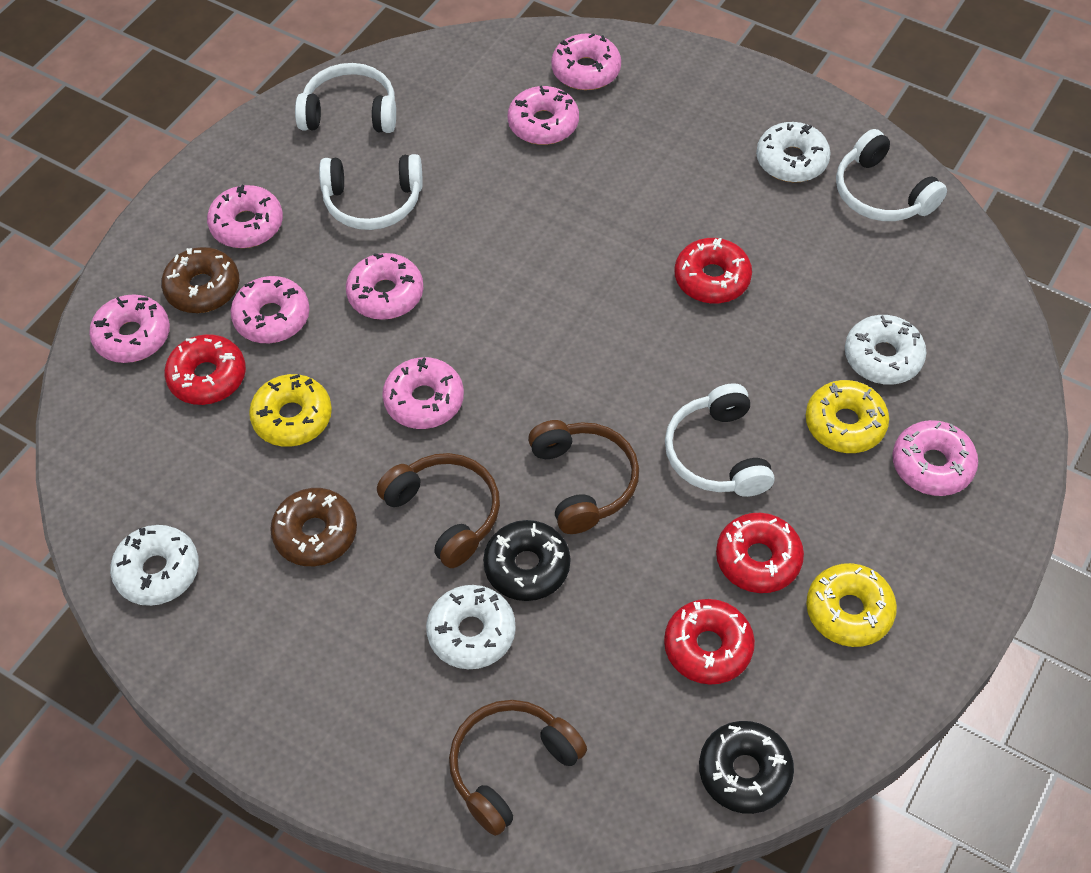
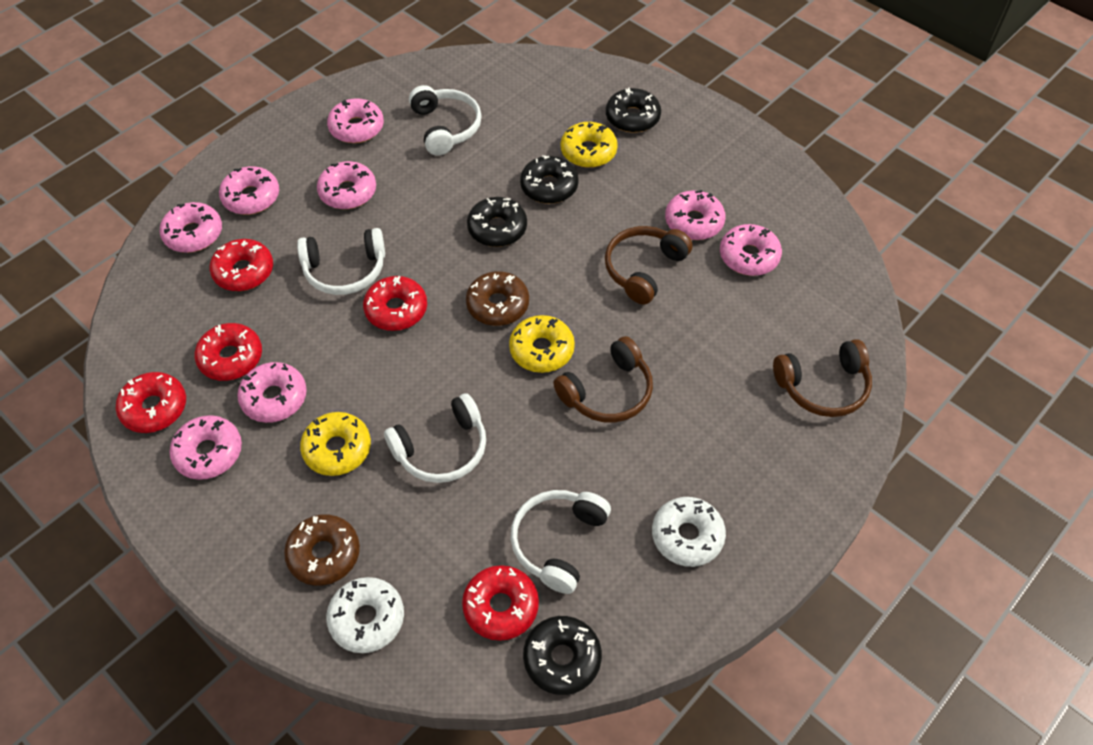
black donut: 2 -> 4
red donut: 4 -> 5
white donut: 4 -> 2

